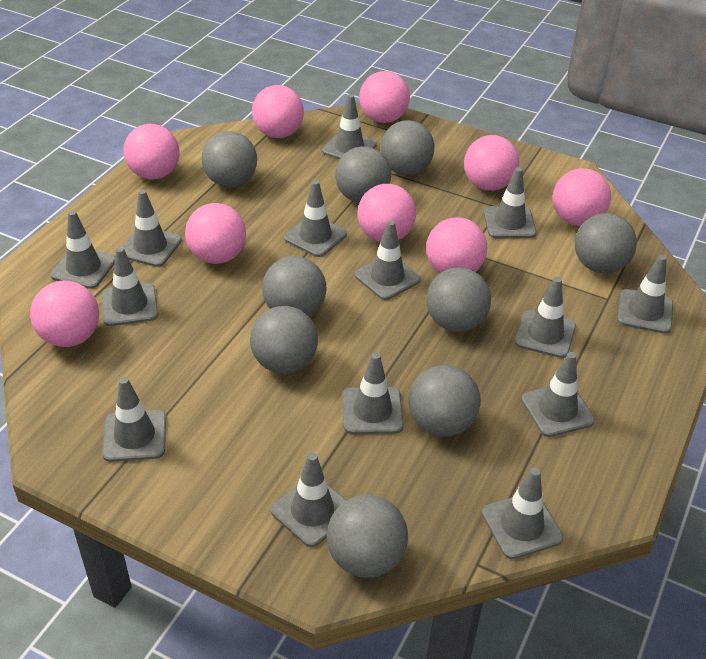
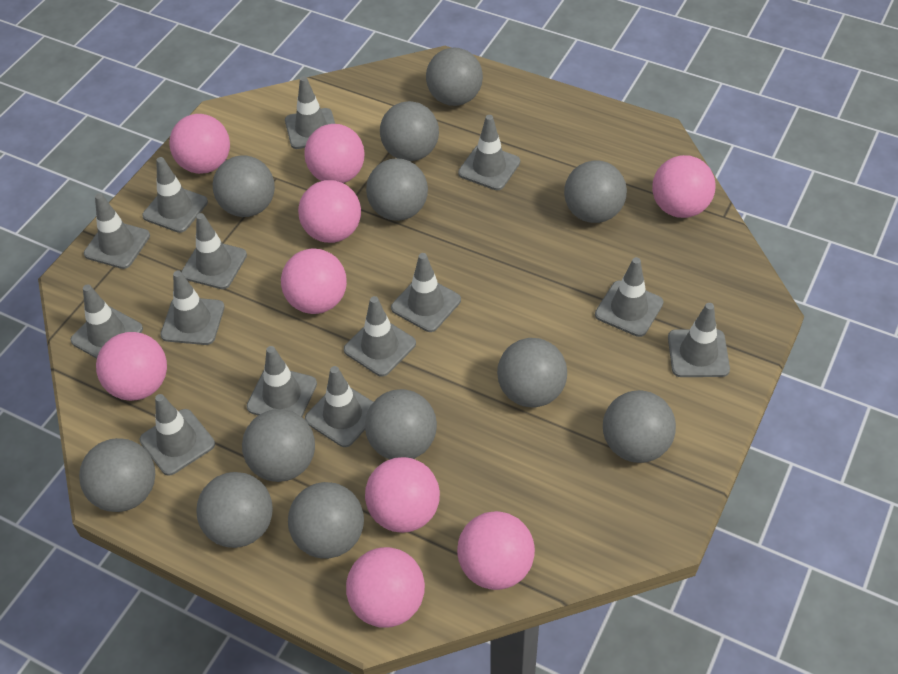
grey ball: 9 -> 12

